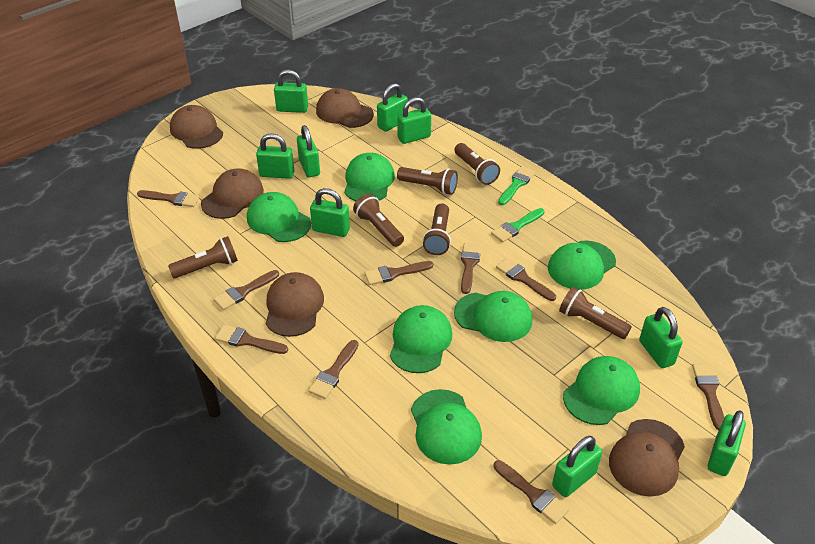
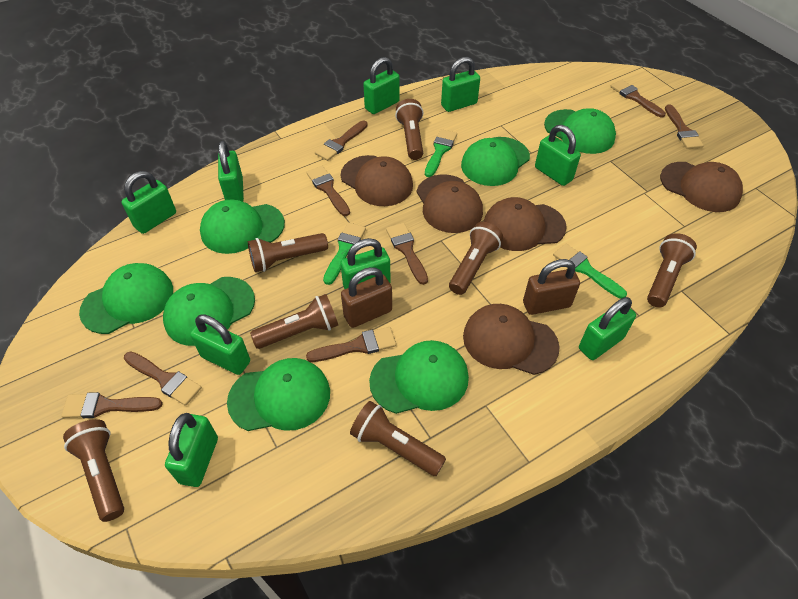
brown brush: 9 -> 8
brown flashlight: 6 -> 7
brown padlock: 0 -> 2
green brush: 2 -> 3

